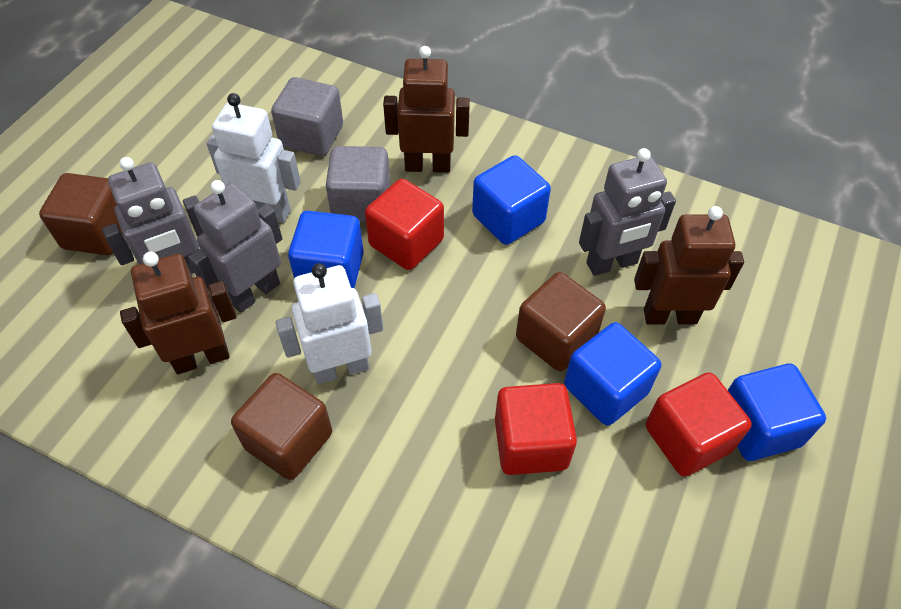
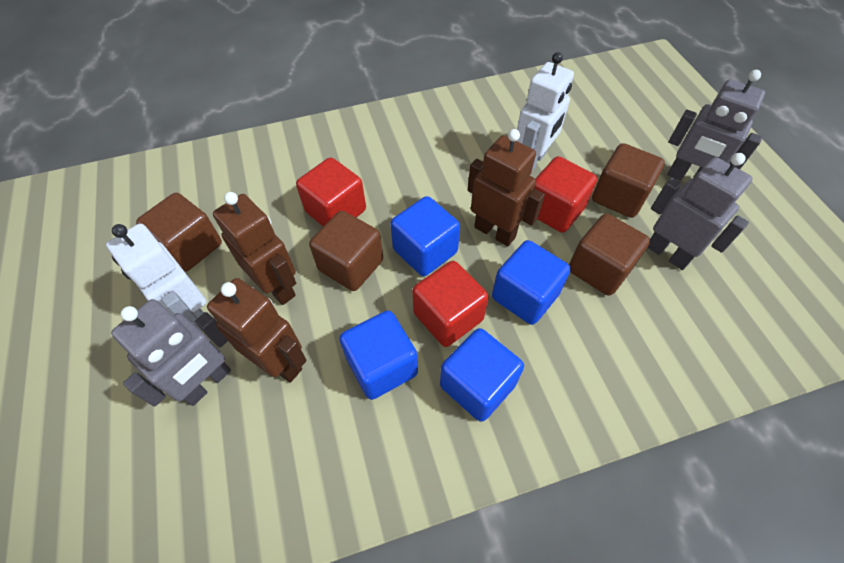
brown cube: 3 -> 4
grey cube: 2 -> 0

